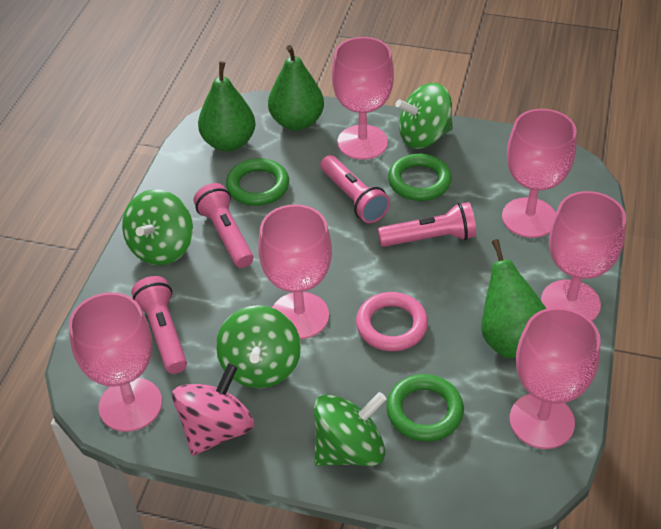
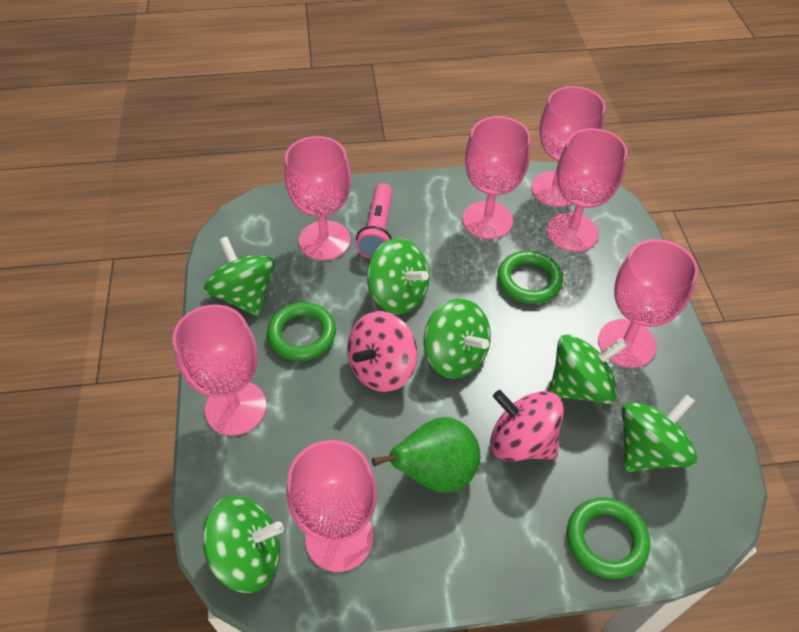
green pear: 3 -> 1
green spinning top: 4 -> 6
pink flashlight: 4 -> 1
pink goblet: 6 -> 7
pink ring: 1 -> 0
pink spinning top: 1 -> 2

